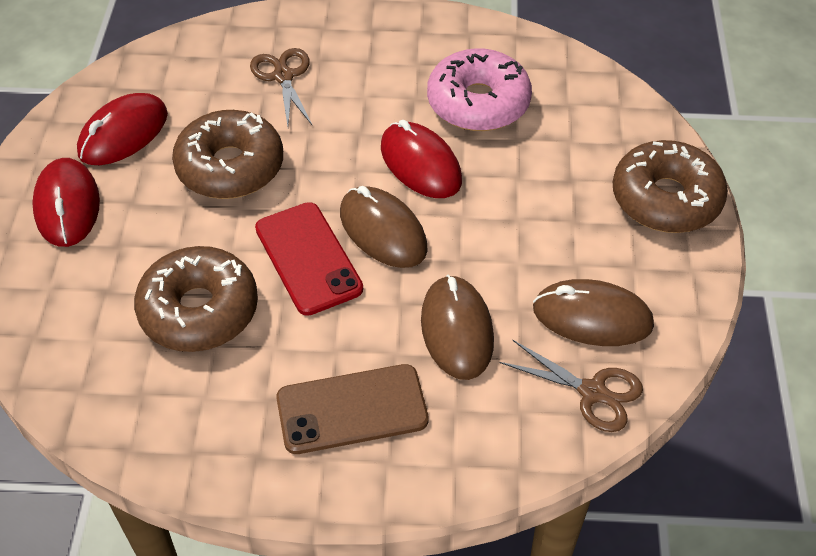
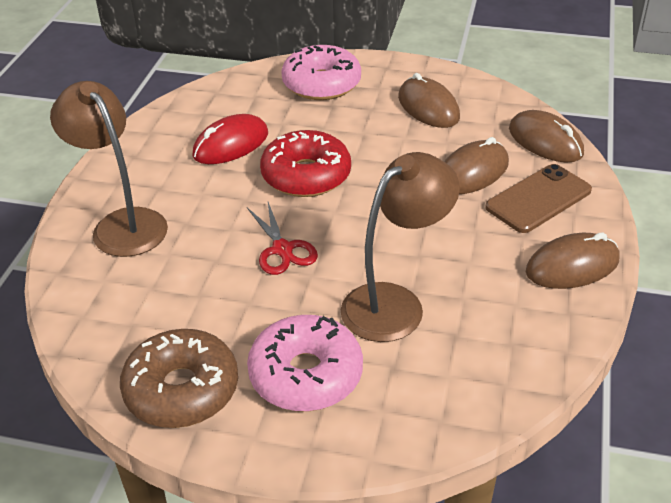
brown donut: 3 -> 1
brown lamp: 0 -> 2
brown mouse: 3 -> 4
brown scissors: 2 -> 0
pink donut: 1 -> 2
red donut: 0 -> 1
red mouse: 3 -> 1
red phone: 1 -> 0
red scissors: 0 -> 1

